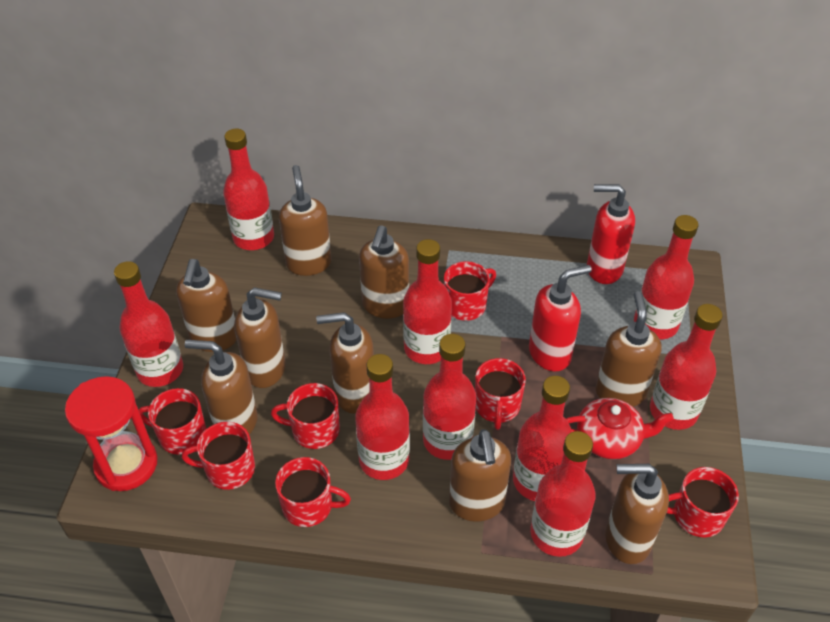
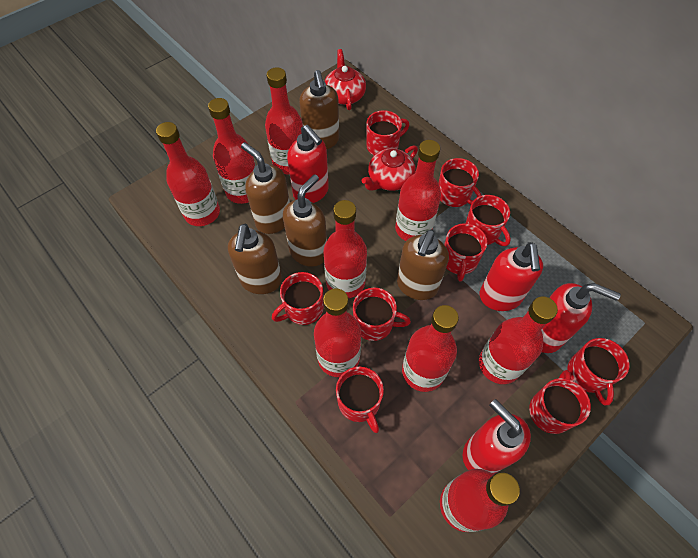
brown soap dispenser: 9 -> 5
red hourglass: 1 -> 0
red mug: 7 -> 9
red soap dispenser: 2 -> 4
red teapot: 1 -> 2

